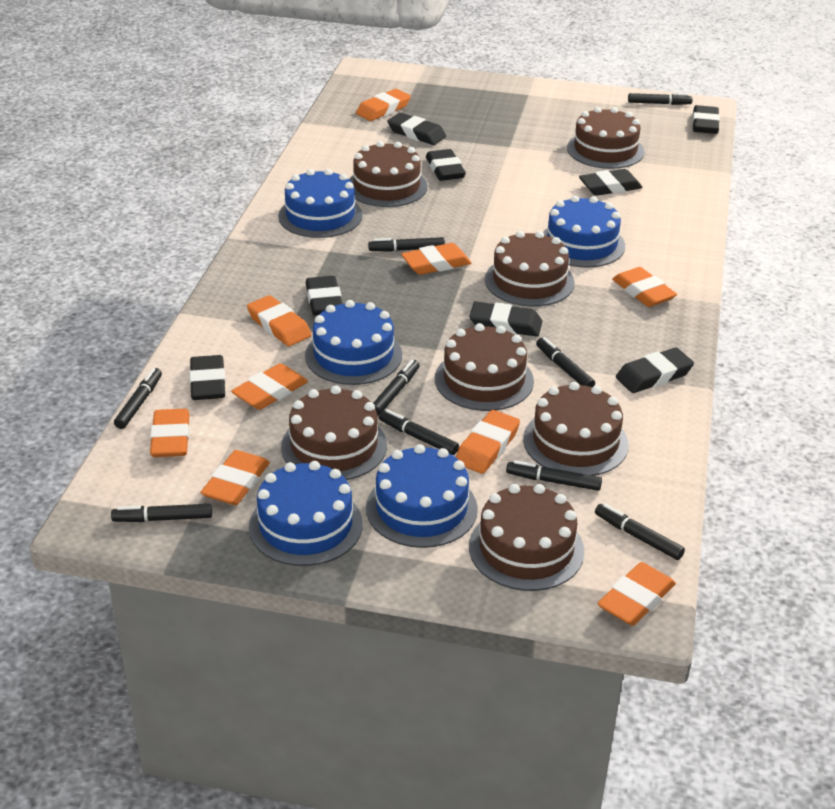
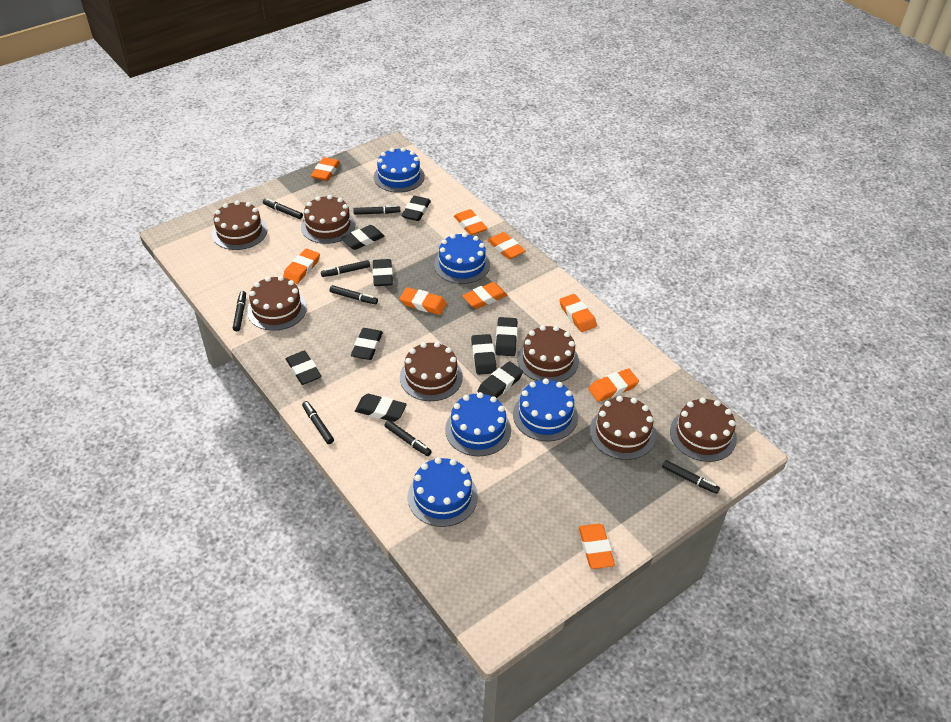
black eraser: 8 -> 9
black marker: 9 -> 8

